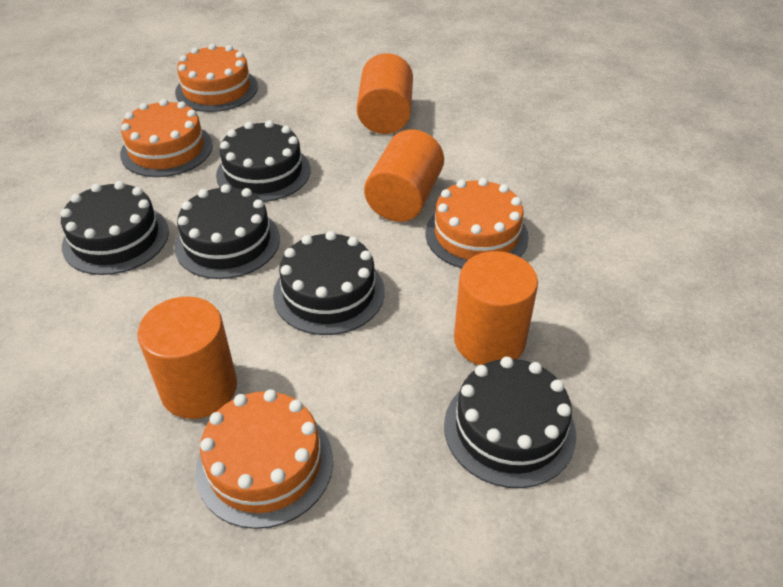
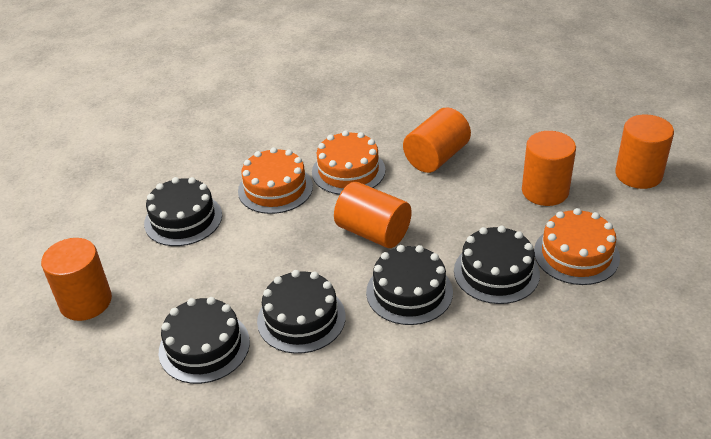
orange cake: 4 -> 3
orange cylinder: 4 -> 5

